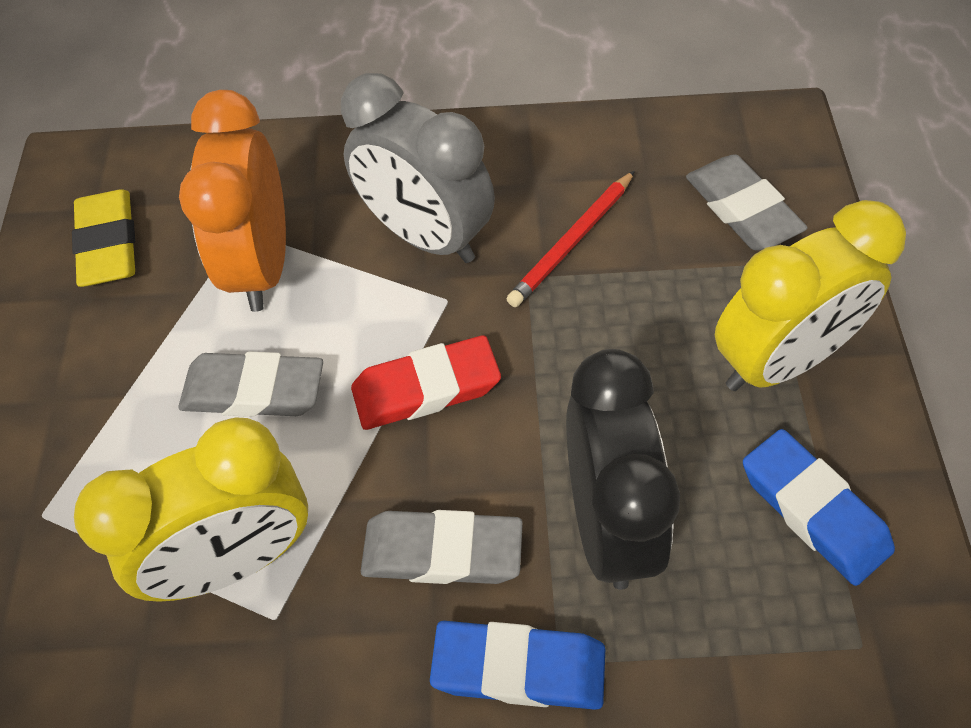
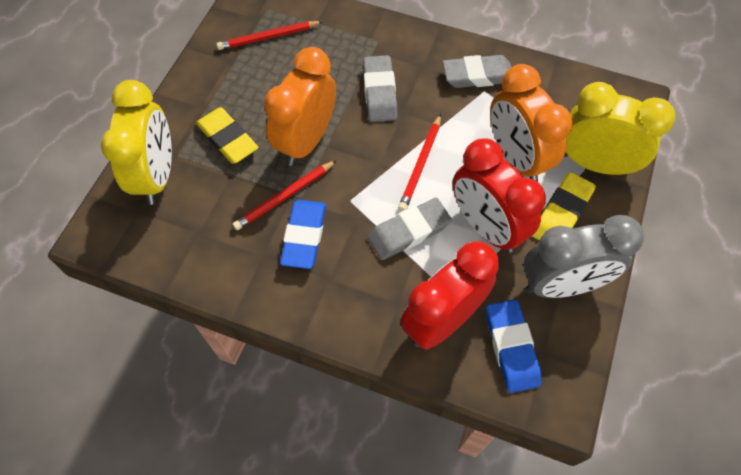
black clock: 1 -> 0
orange clock: 1 -> 2
red clock: 0 -> 2
red eraser: 1 -> 0
red pencil: 1 -> 3
yellow eraser: 1 -> 2

